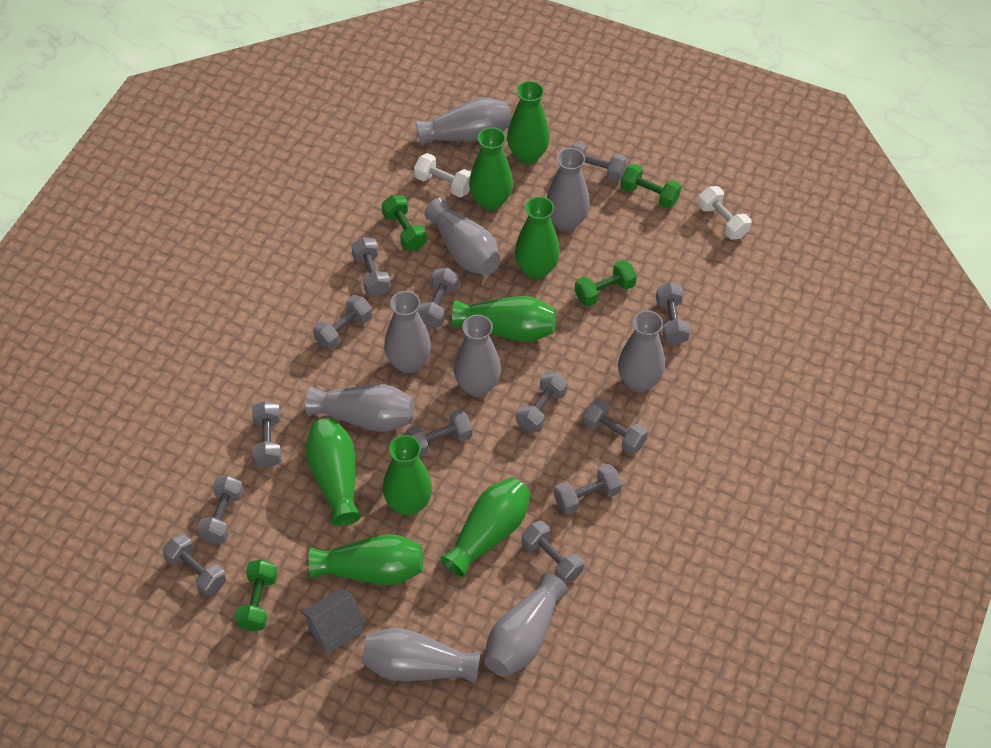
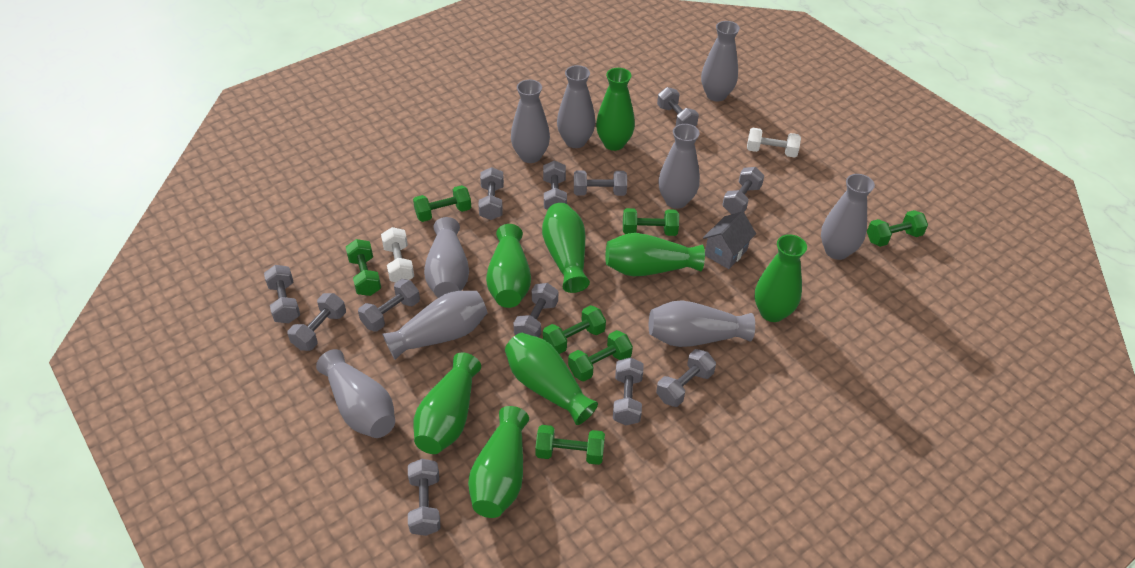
green dumbbell: 4 -> 7
grey dumbbell: 13 -> 12

